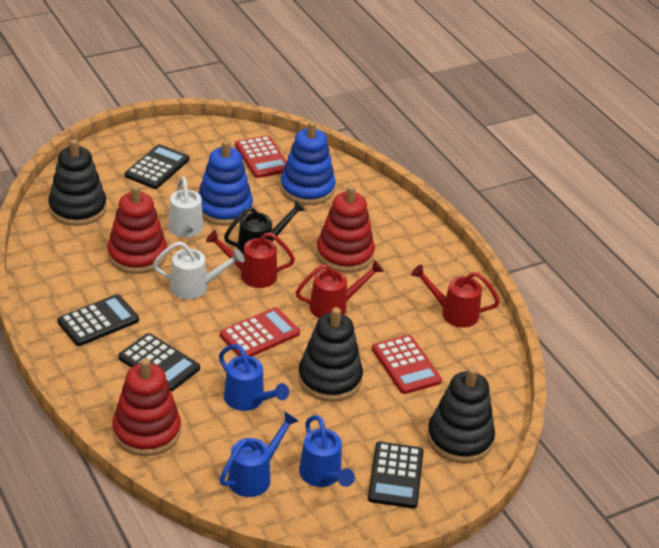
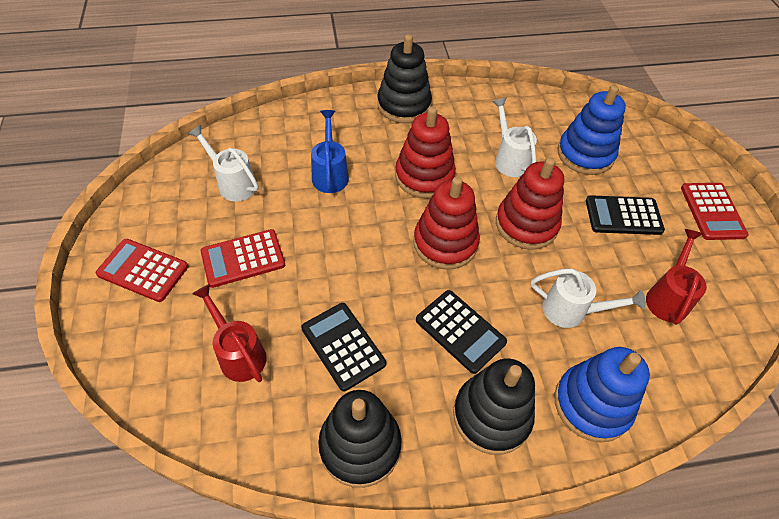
black calculator: 4 -> 3
black watering can: 1 -> 0
blue watering can: 3 -> 1
red watering can: 3 -> 2
white watering can: 2 -> 3

